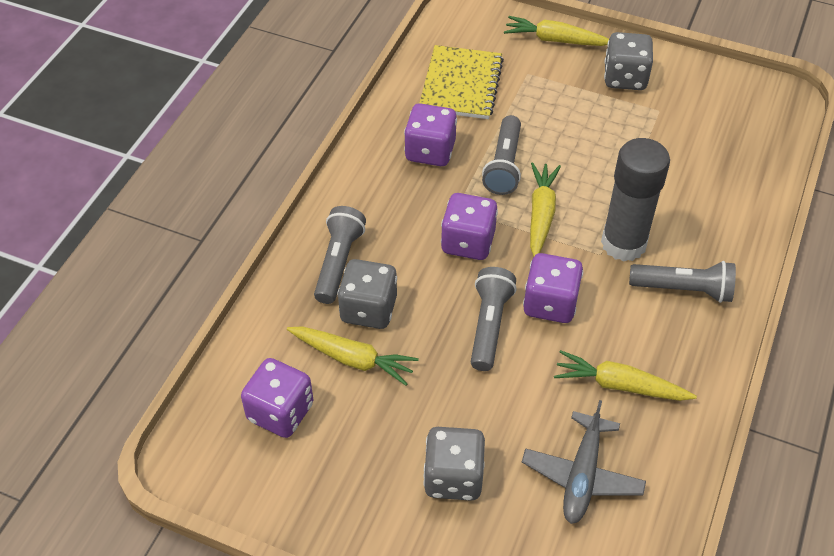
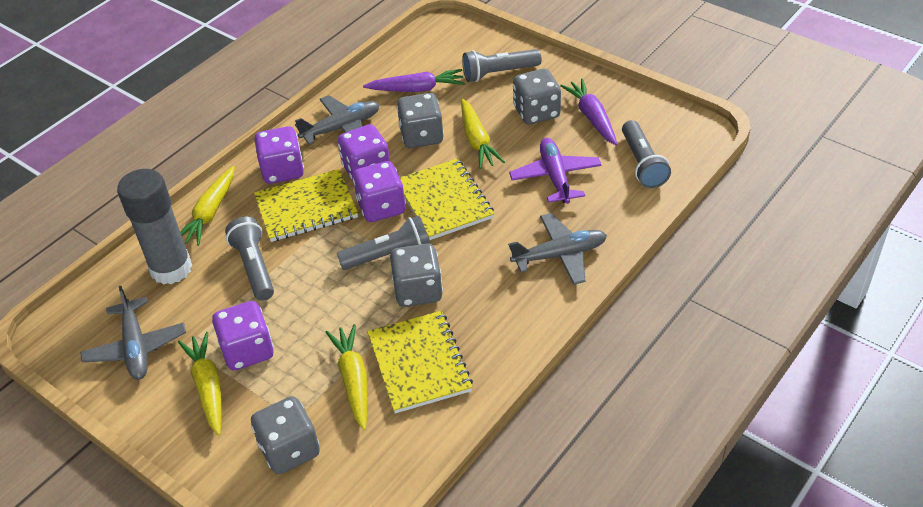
grey dice: 3 -> 4
grey plane: 1 -> 3
purple carrot: 0 -> 2
purple plane: 0 -> 1
yellow notebook: 1 -> 3

